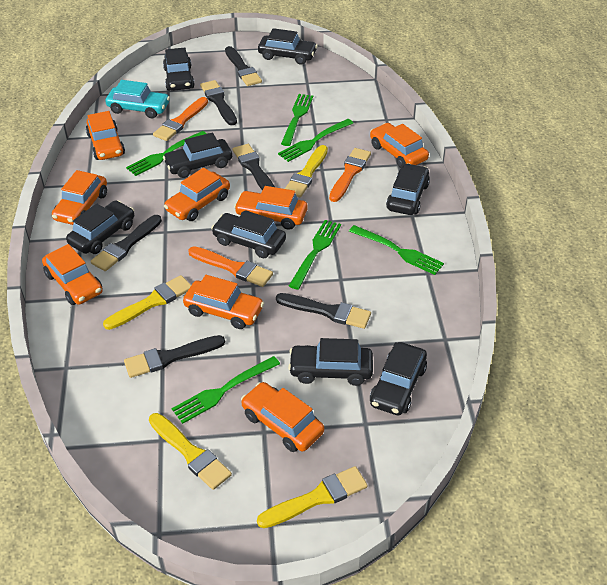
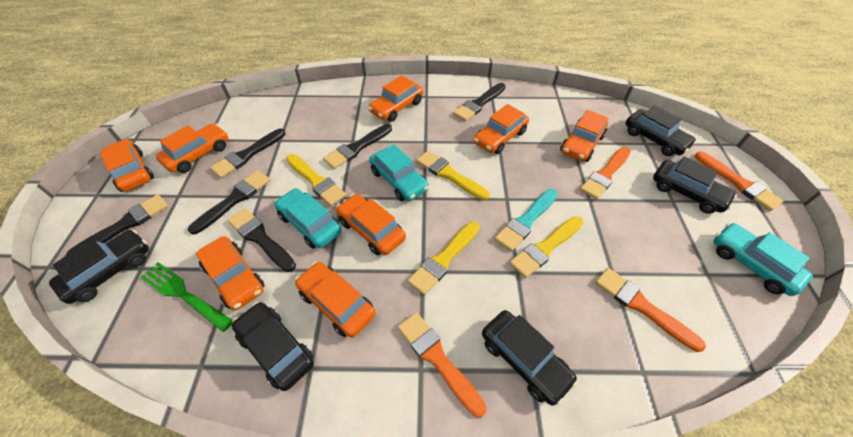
black car: 8 -> 5
green fork: 6 -> 1
orange brush: 3 -> 4
turquoise brush: 0 -> 1
turquoise car: 1 -> 3

